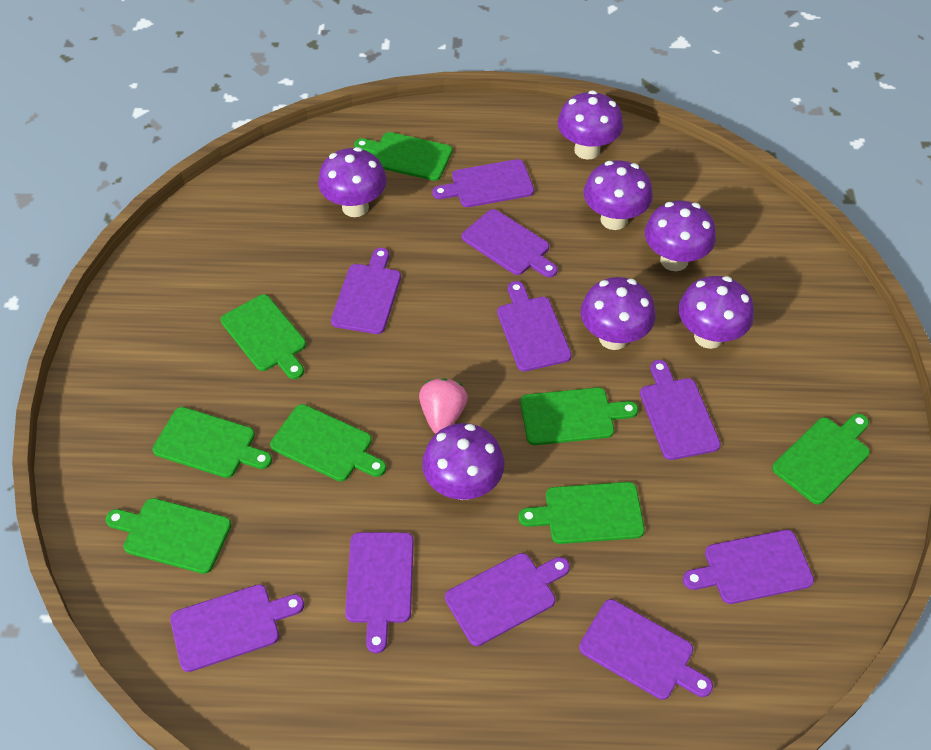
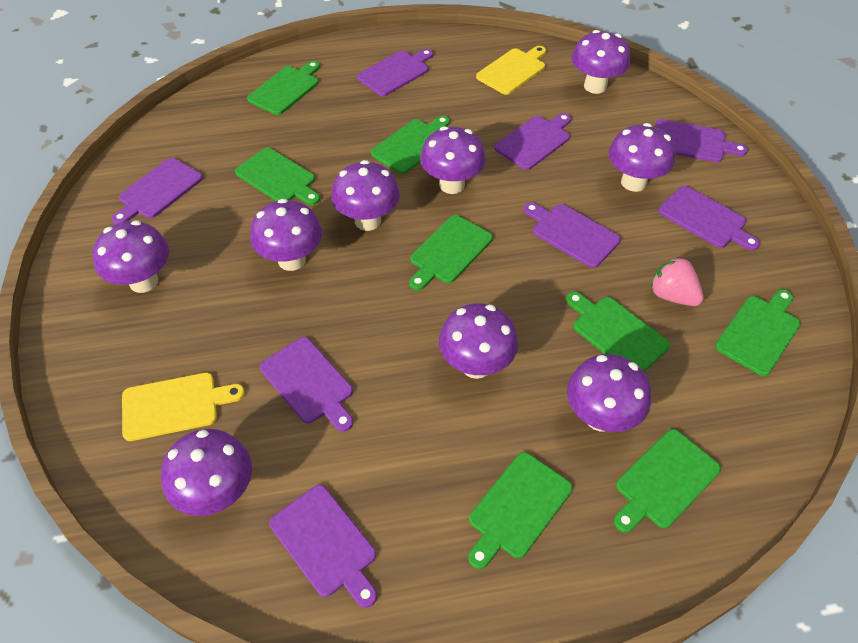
purple cutting board: 10 -> 8
purple mushroom: 7 -> 9
yellow cutting board: 0 -> 2

